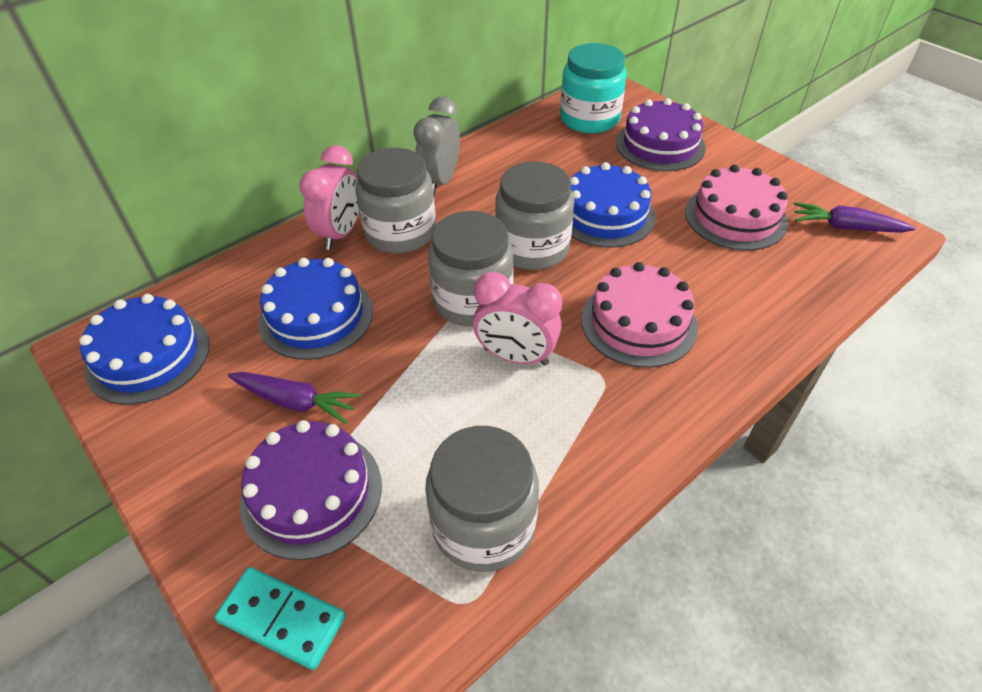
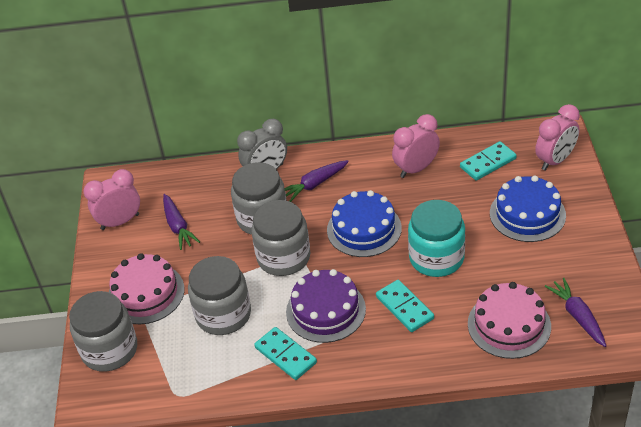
blue cake: 3 -> 2
pink clock: 2 -> 3
purple cake: 2 -> 1
purple carrot: 2 -> 3
turquoise domino: 1 -> 3

